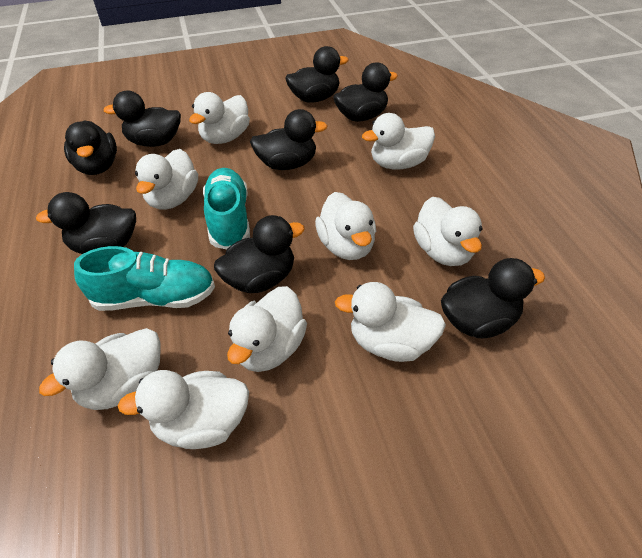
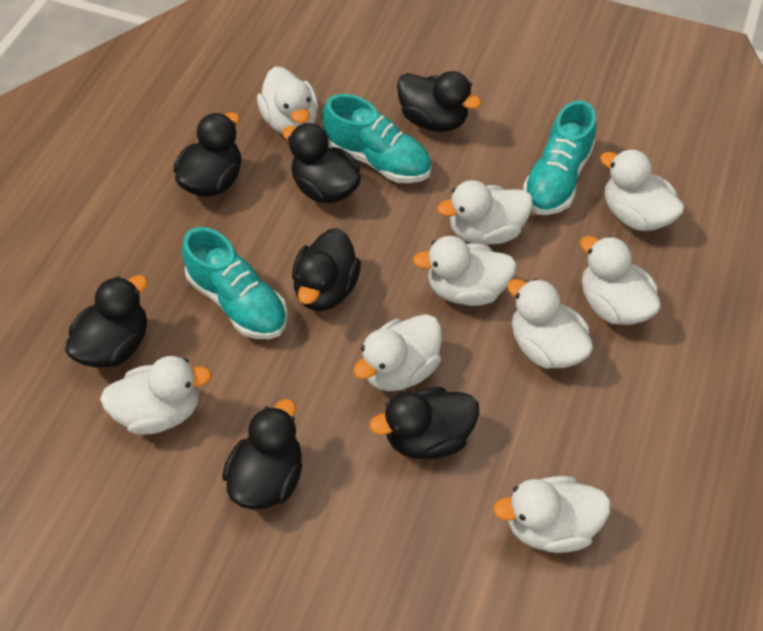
black duck: 8 -> 7
turquoise shoe: 2 -> 3

